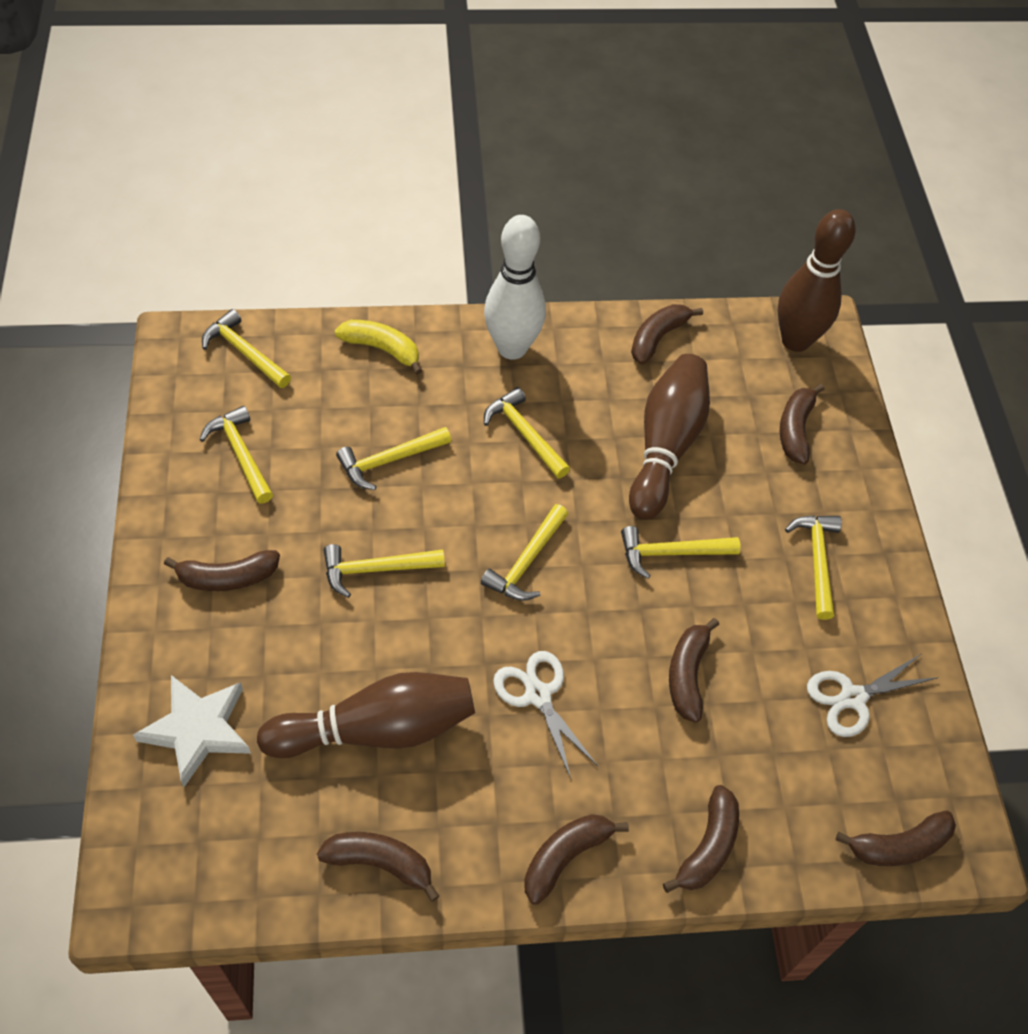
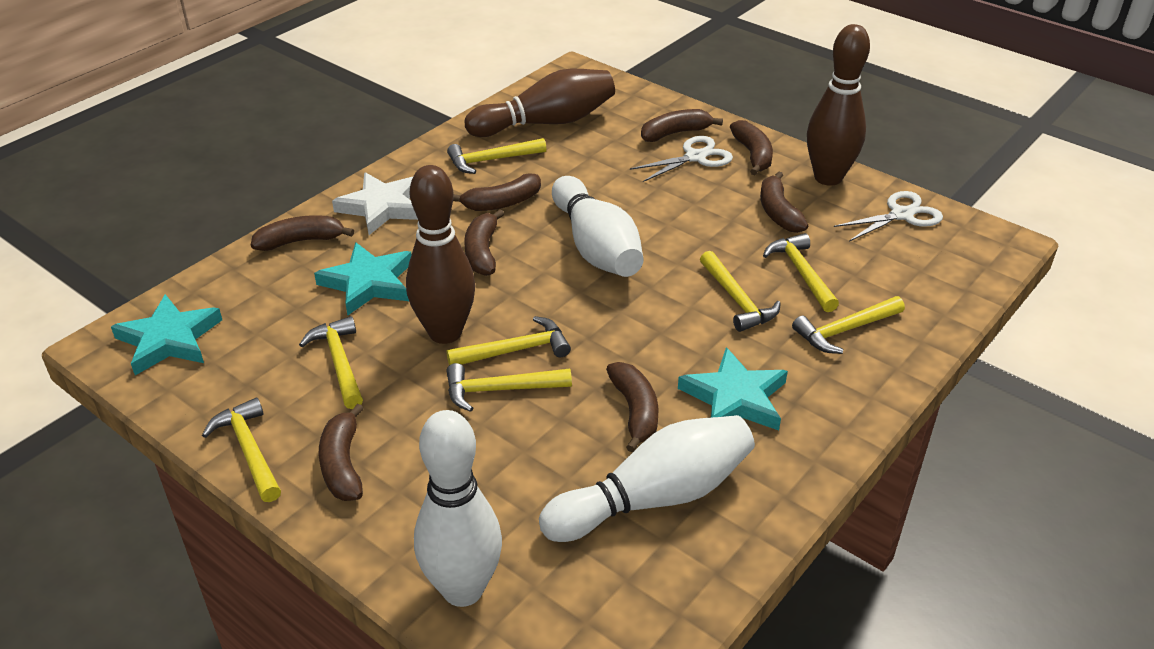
turquoise star: 0 -> 3
white bowling pin: 1 -> 3
yellow banana: 1 -> 0

